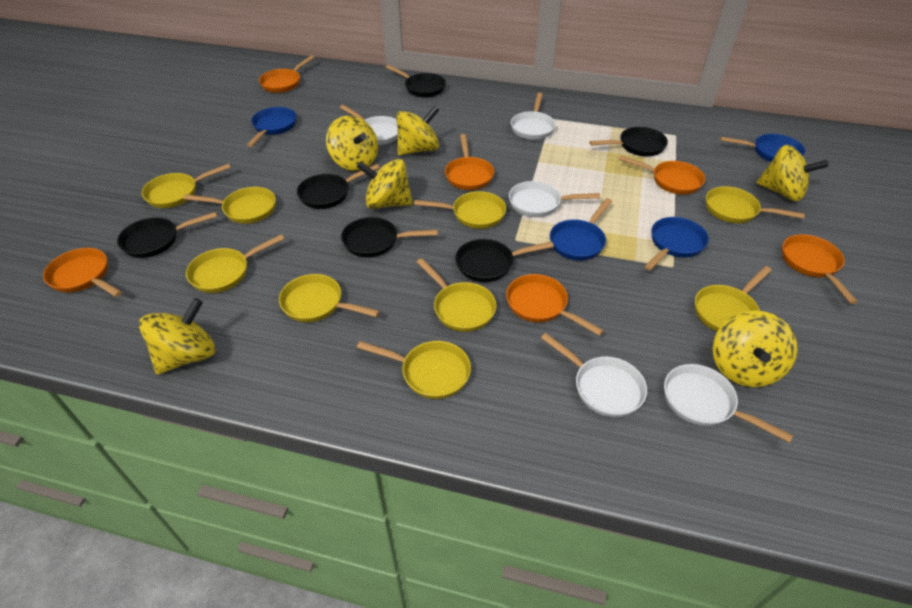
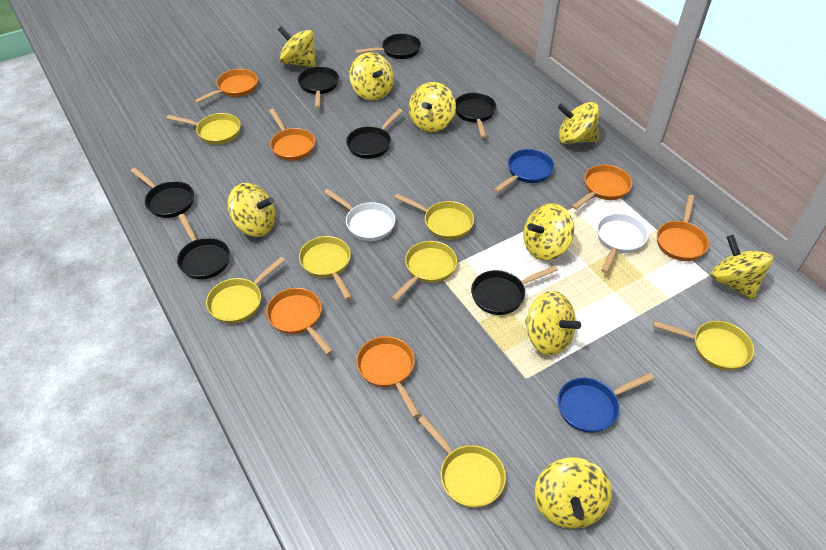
black pan: 6 -> 7
blue pan: 4 -> 2
white pan: 5 -> 2
yellow pan: 9 -> 7
yellow spinning top: 6 -> 9

